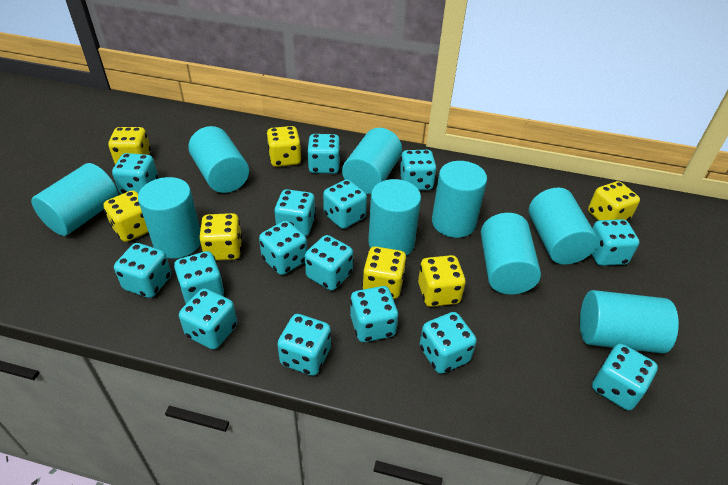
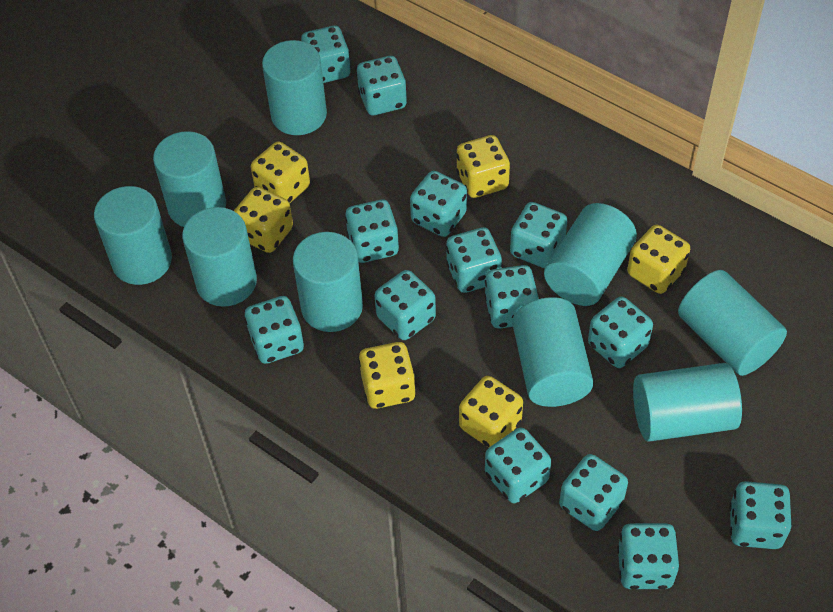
turquoise dice: 15 -> 14
yellow dice: 7 -> 6

